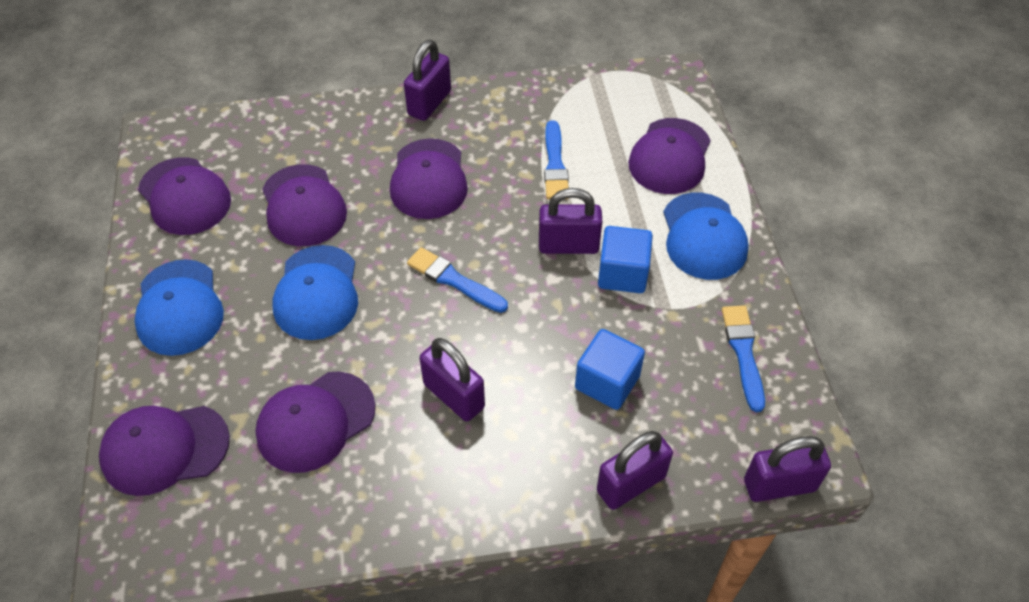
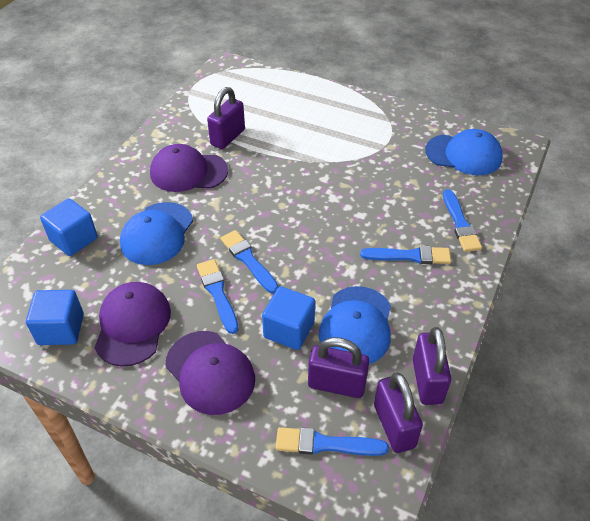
blue brush: 3 -> 5
blue cube: 2 -> 3
purple cap: 6 -> 3
purple padlock: 5 -> 4

